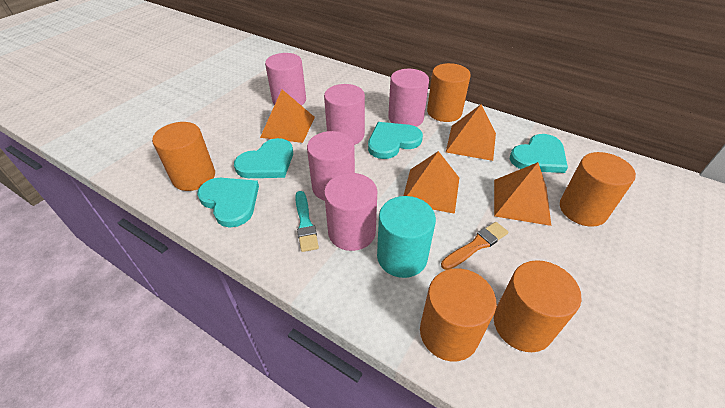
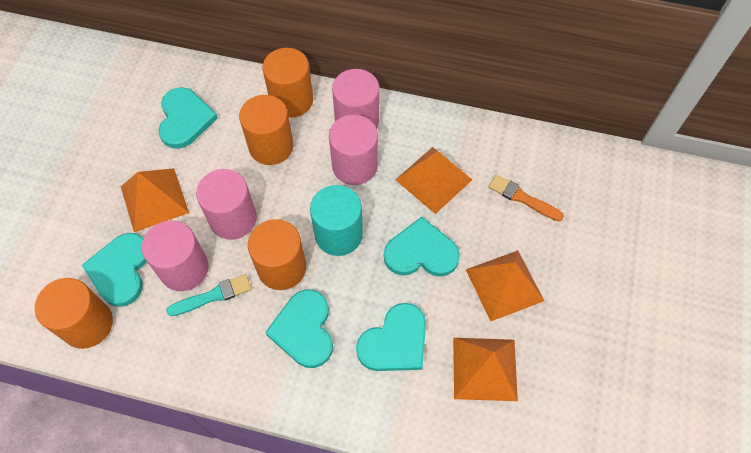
orange cylinder: 5 -> 4
pink cylinder: 5 -> 4
turquoise heart: 4 -> 5

